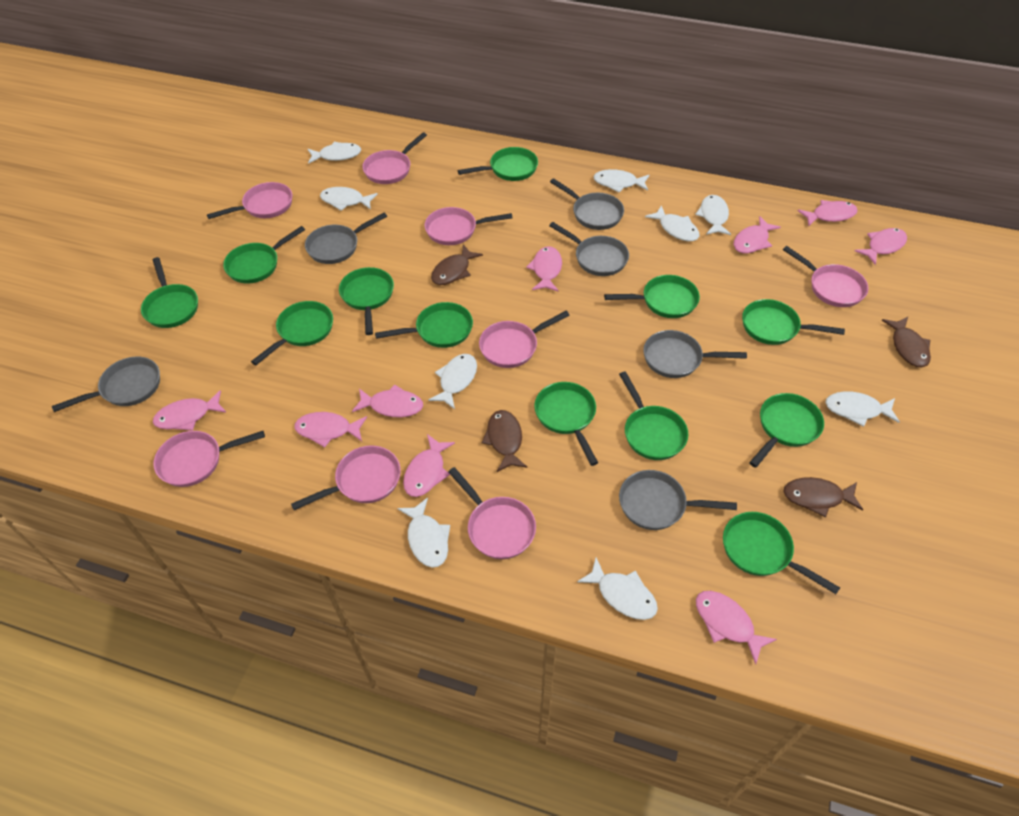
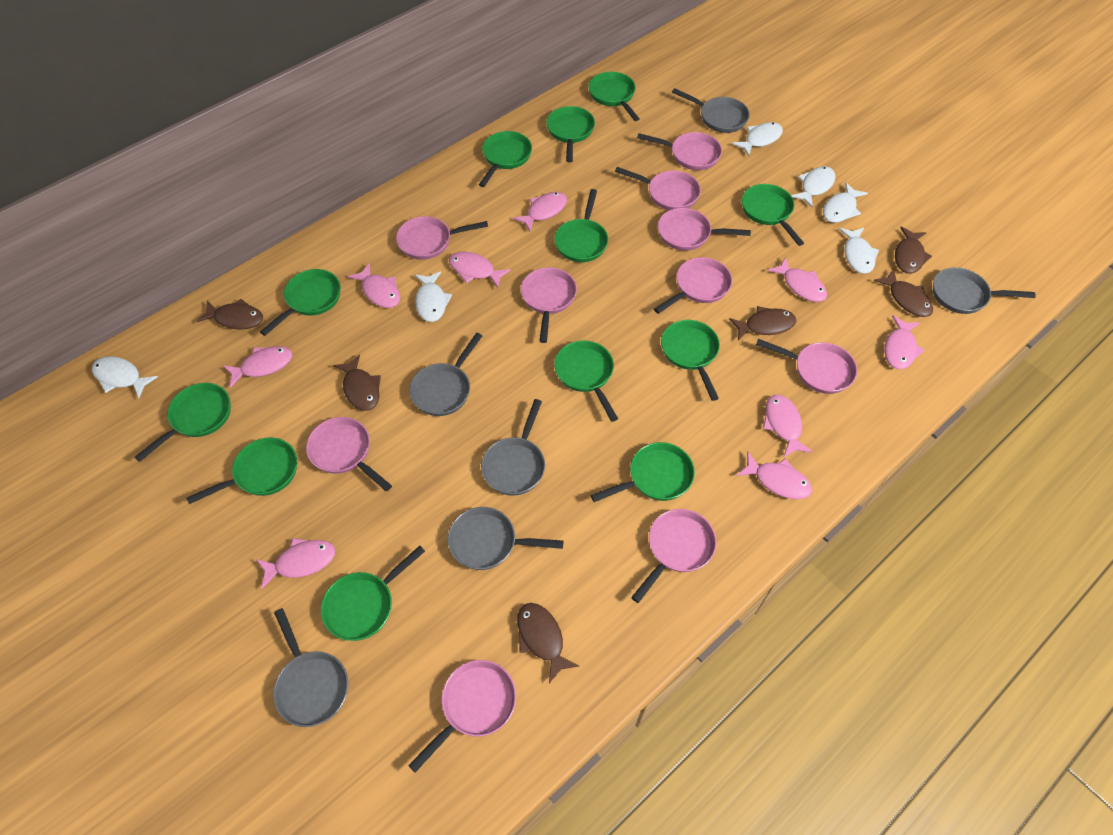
brown fish: 4 -> 6
pink pan: 8 -> 10
white fish: 9 -> 6

